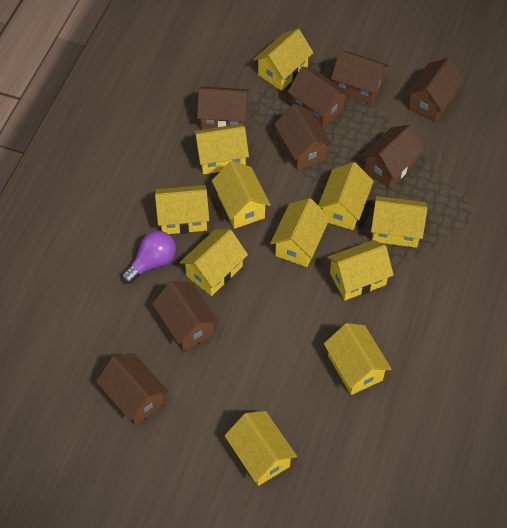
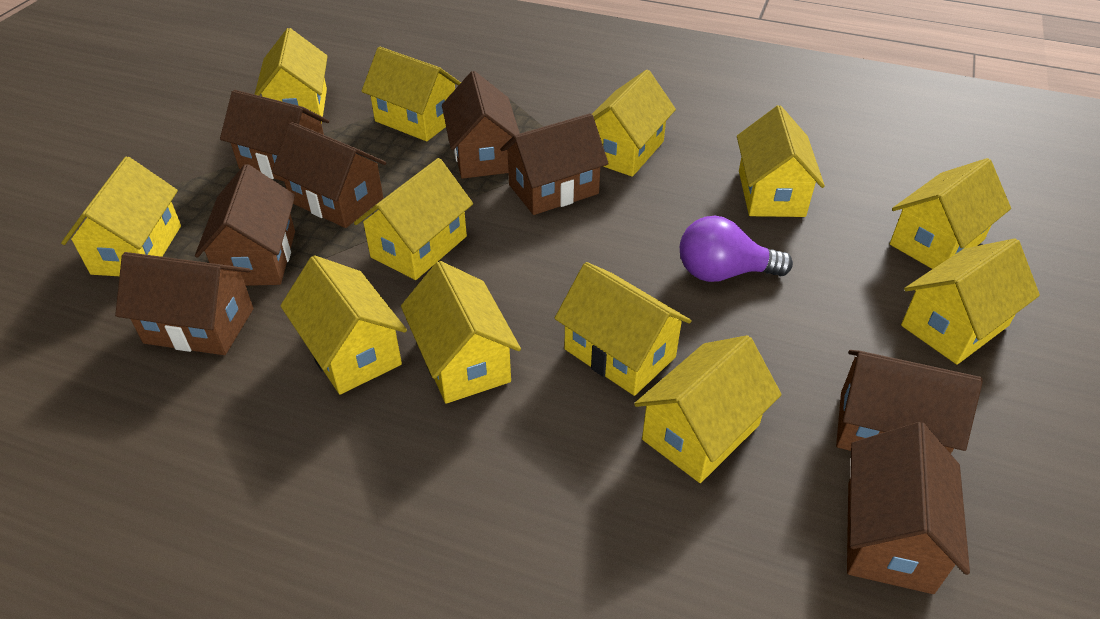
yellow house: 11 -> 12

